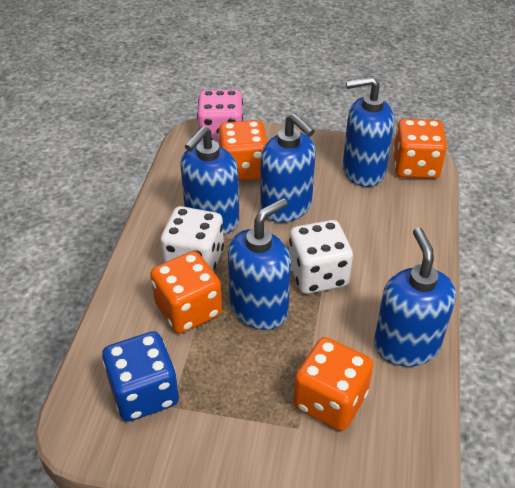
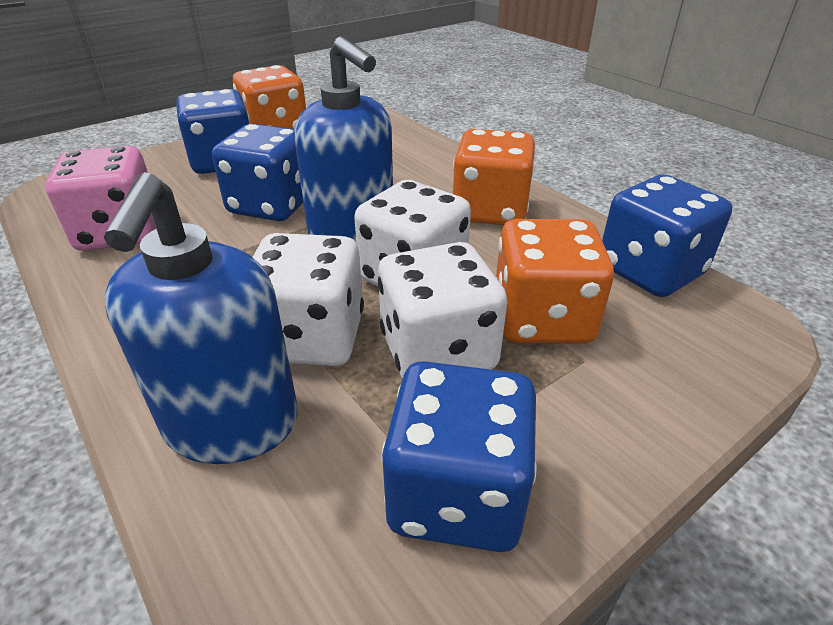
blue dice: 1 -> 4
blue soap dispenser: 5 -> 2
orange dice: 4 -> 3
white dice: 2 -> 3

